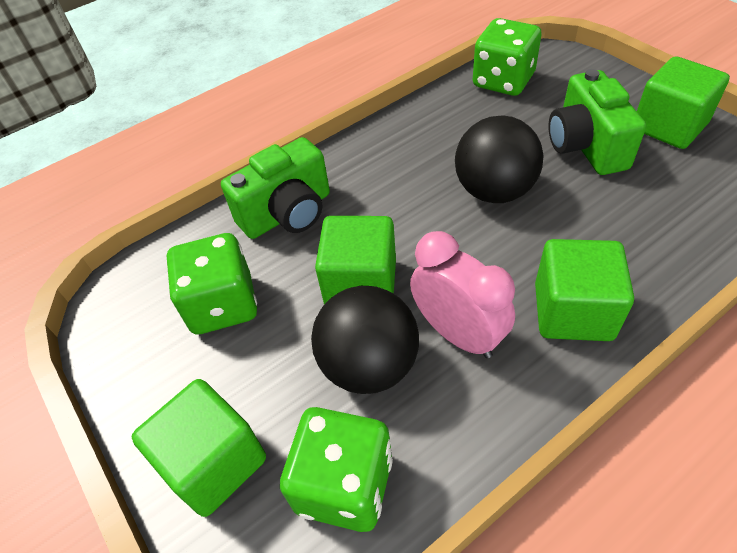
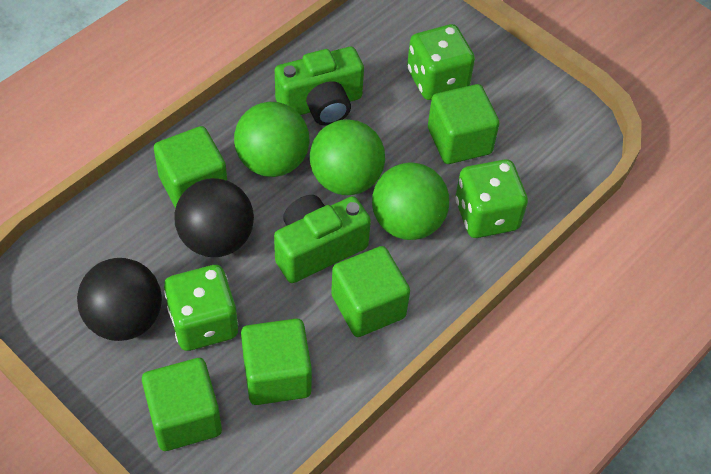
green ball: 0 -> 3
green cube: 4 -> 5
pink clock: 1 -> 0

